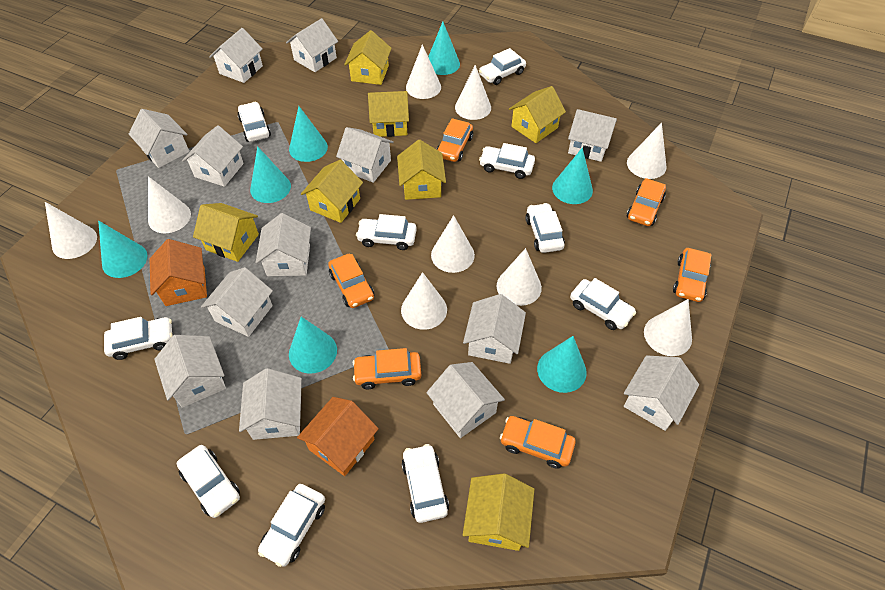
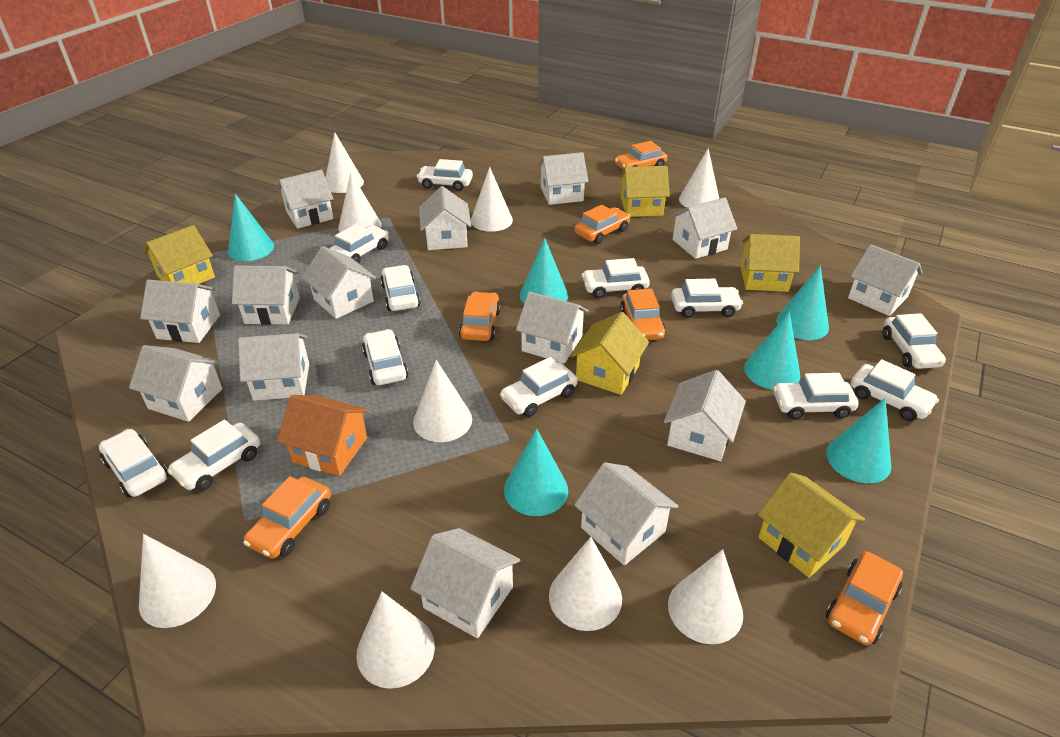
orange house: 2 -> 1
turquoise cone: 7 -> 6
white car: 10 -> 12
white house: 13 -> 14
yellow house: 7 -> 5

